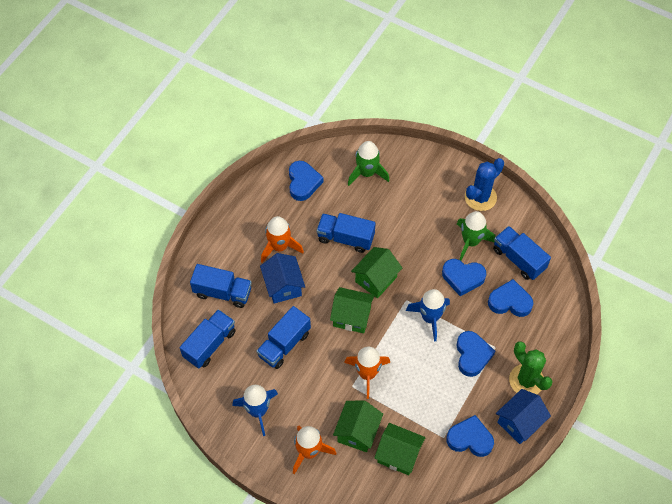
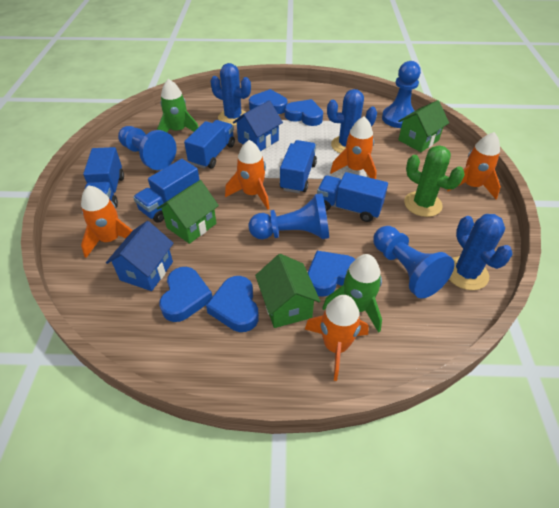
blue cactus: 1 -> 3
blue pawn: 0 -> 4
blue rocket: 2 -> 0
green house: 4 -> 3
orange rocket: 3 -> 5

